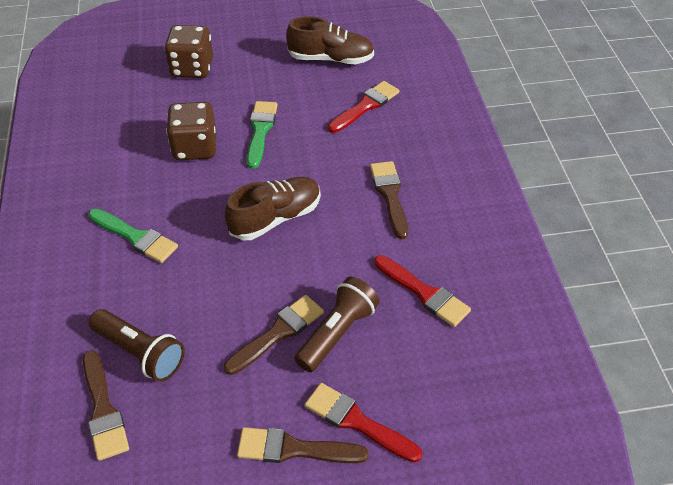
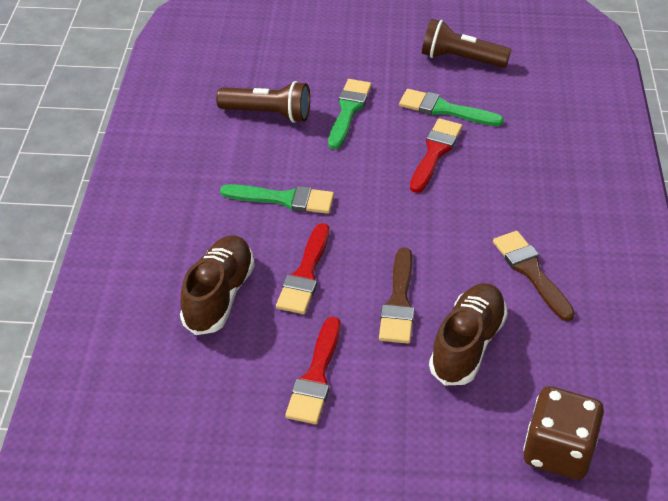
brown brush: 4 -> 2
brown dice: 2 -> 1
green brush: 2 -> 3

